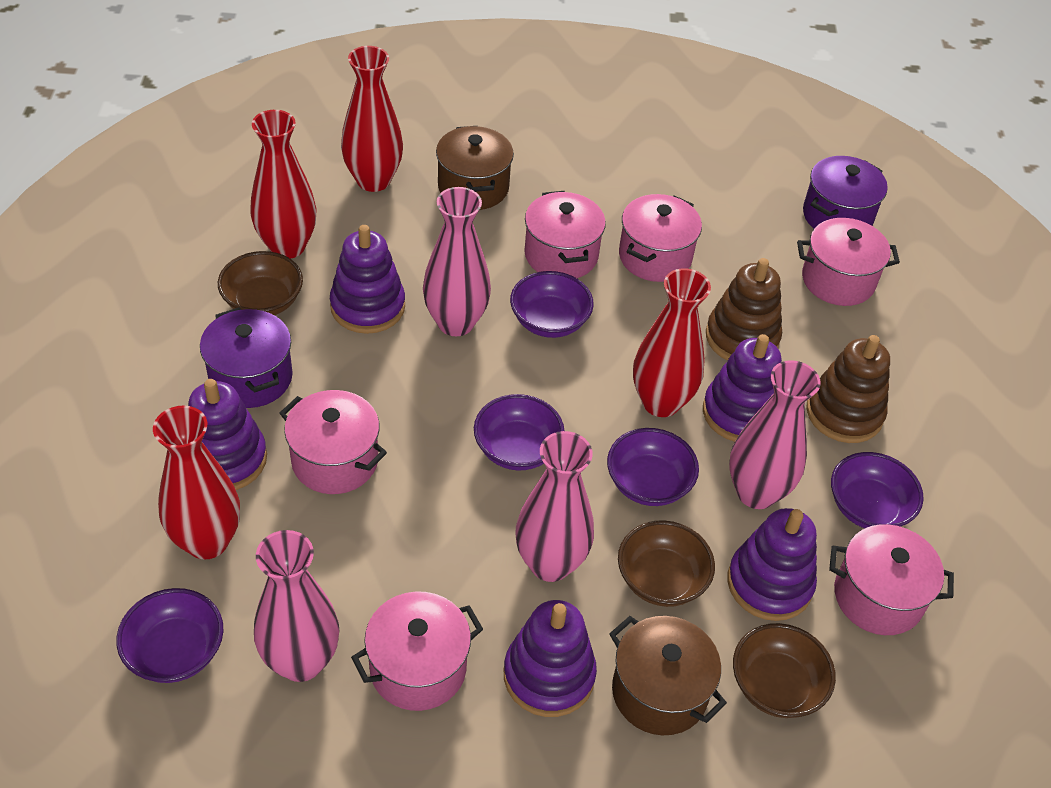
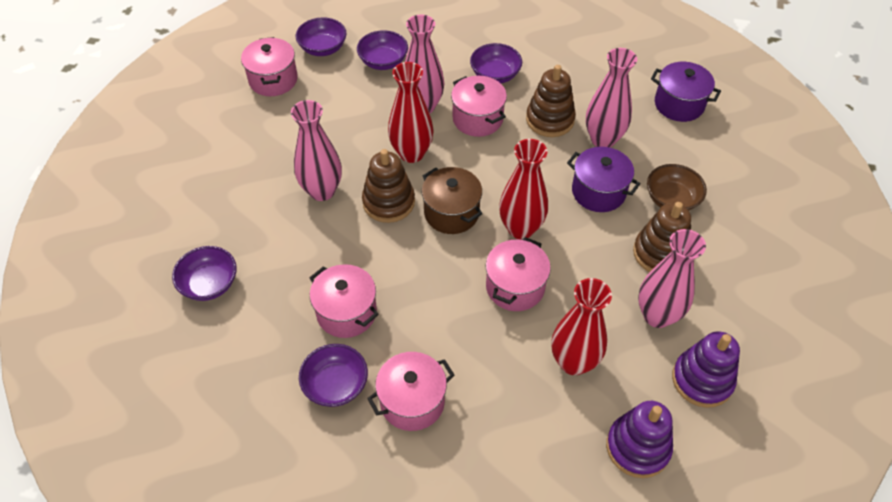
brown bowl: 3 -> 1
brown pot: 2 -> 1
brown stacking toy: 2 -> 3
pink pot: 6 -> 5
purple stacking toy: 5 -> 2
red vase: 4 -> 3

